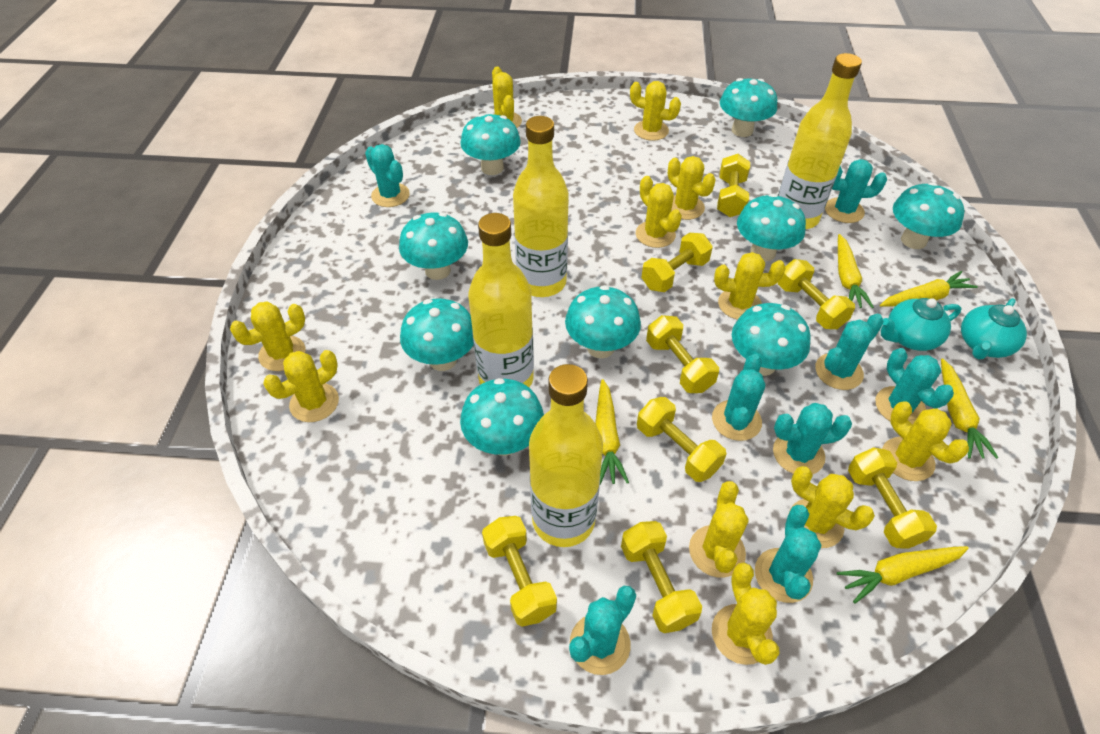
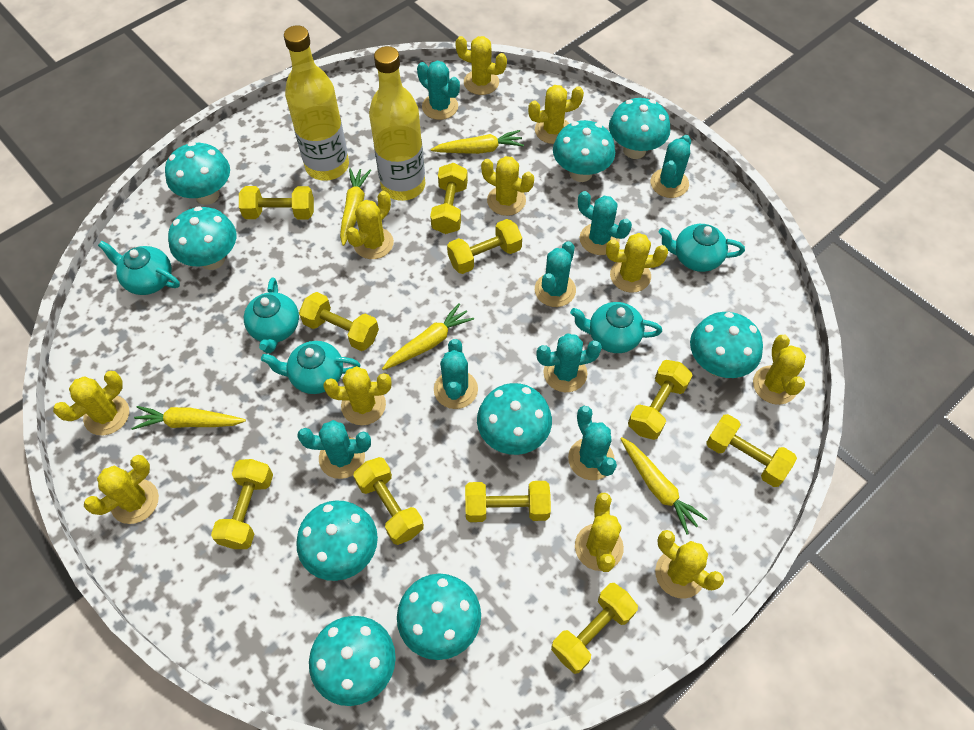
turquoise teapot: 2 -> 5
yellow bottle: 4 -> 2
yellow dumbbell: 8 -> 10

